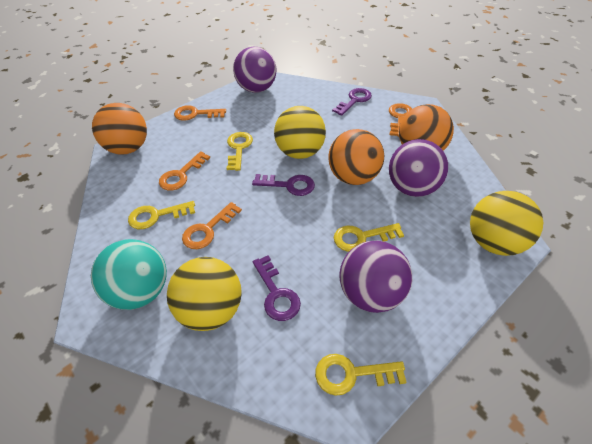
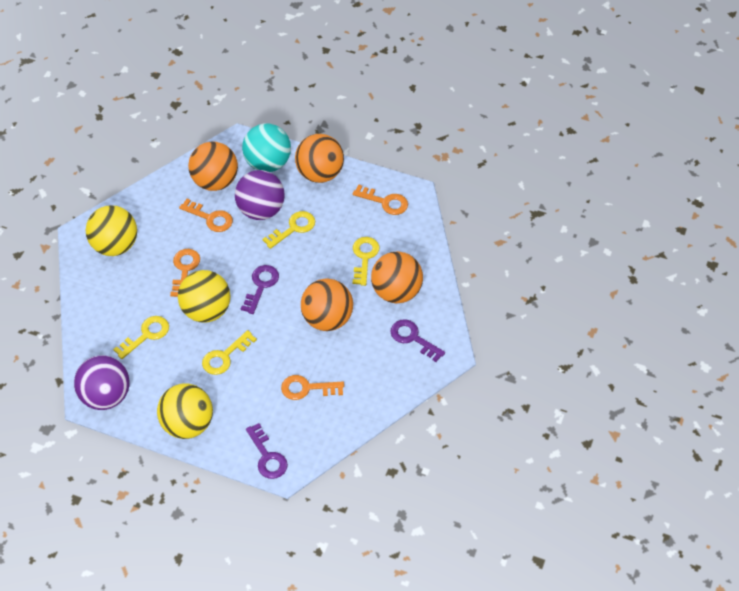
orange ball: 3 -> 4
purple ball: 3 -> 2

